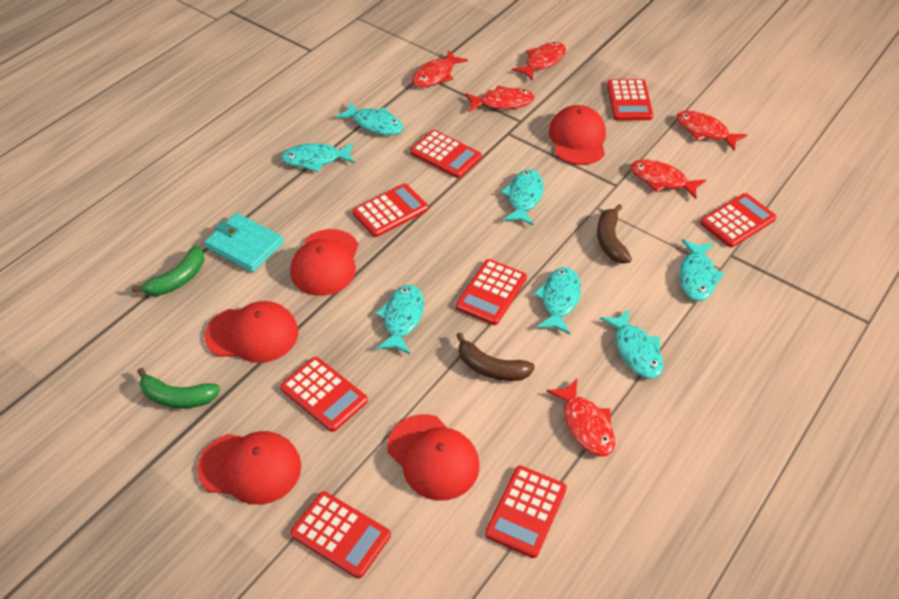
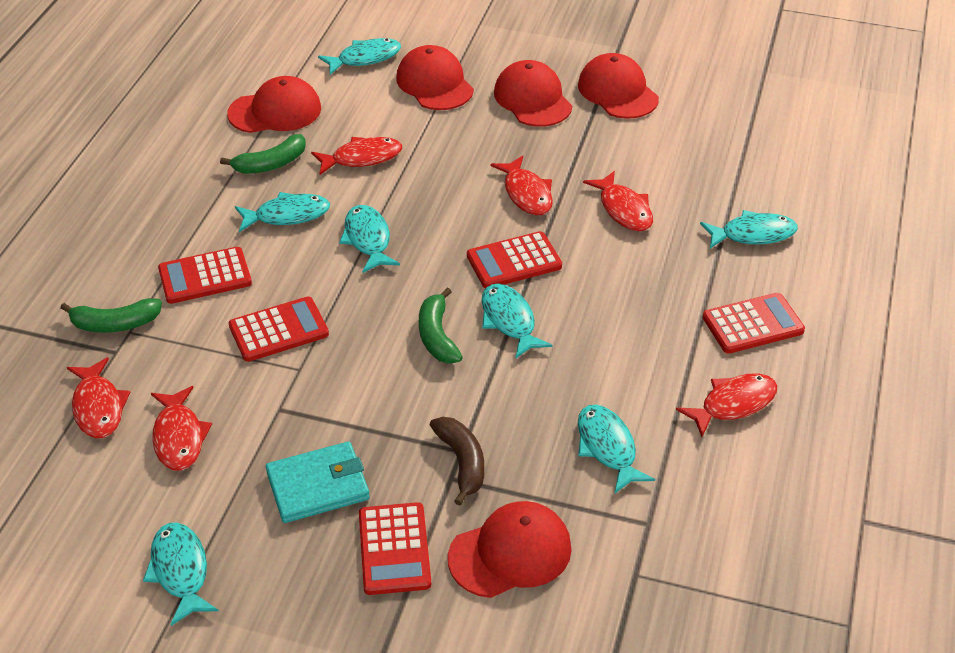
brown banana: 2 -> 1
green banana: 2 -> 3
red calculator: 8 -> 5

